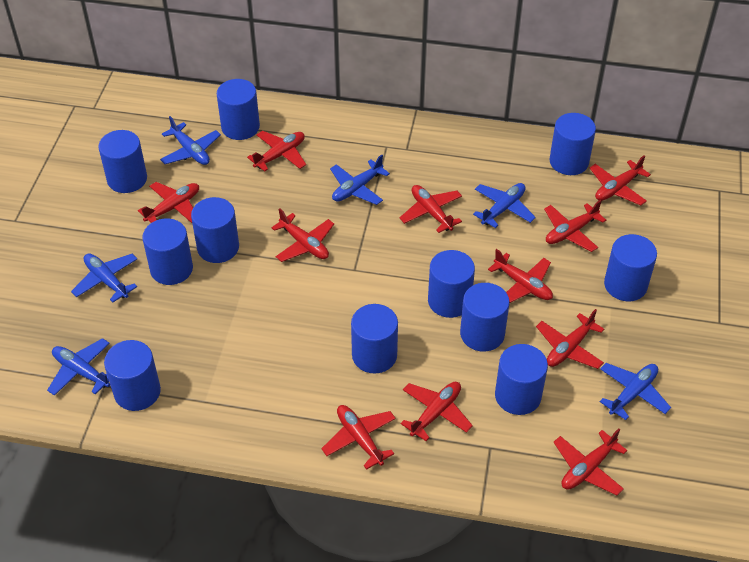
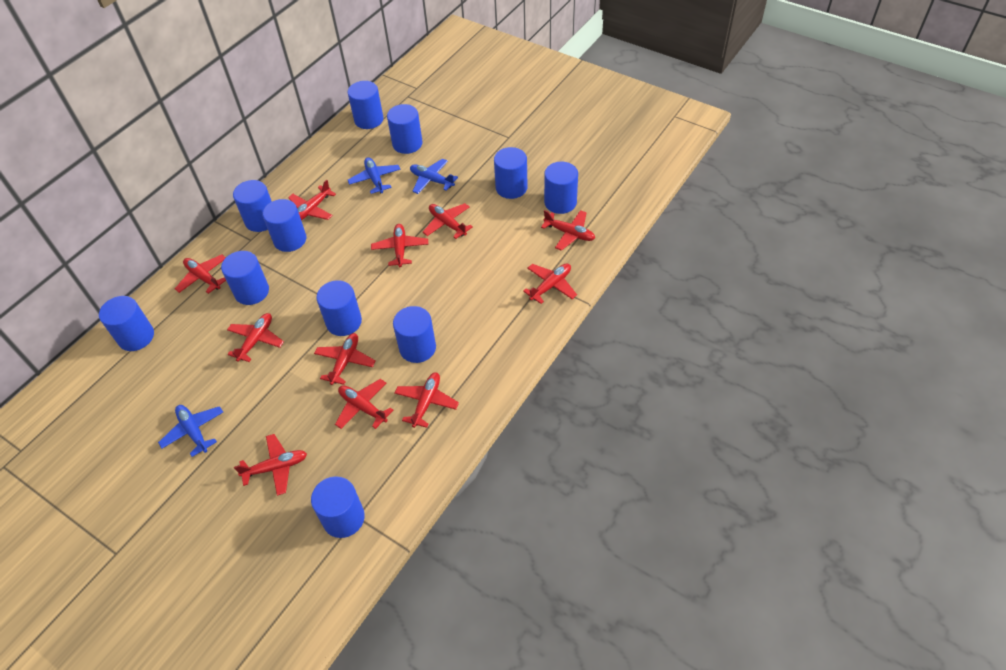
blue plane: 6 -> 3

